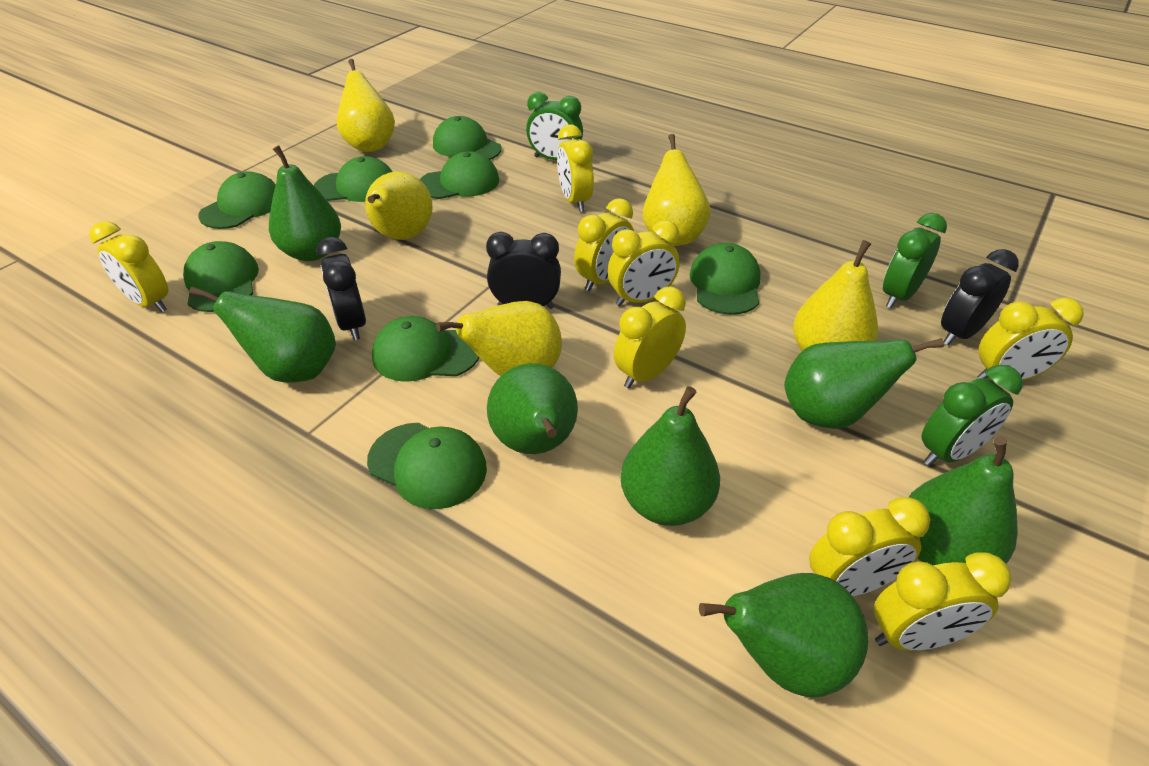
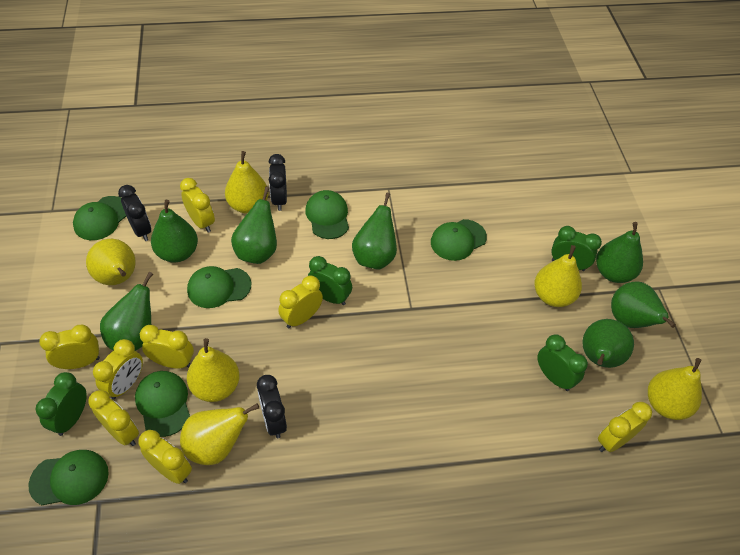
green cap: 8 -> 6
green clock: 3 -> 4
yellow pear: 5 -> 6

